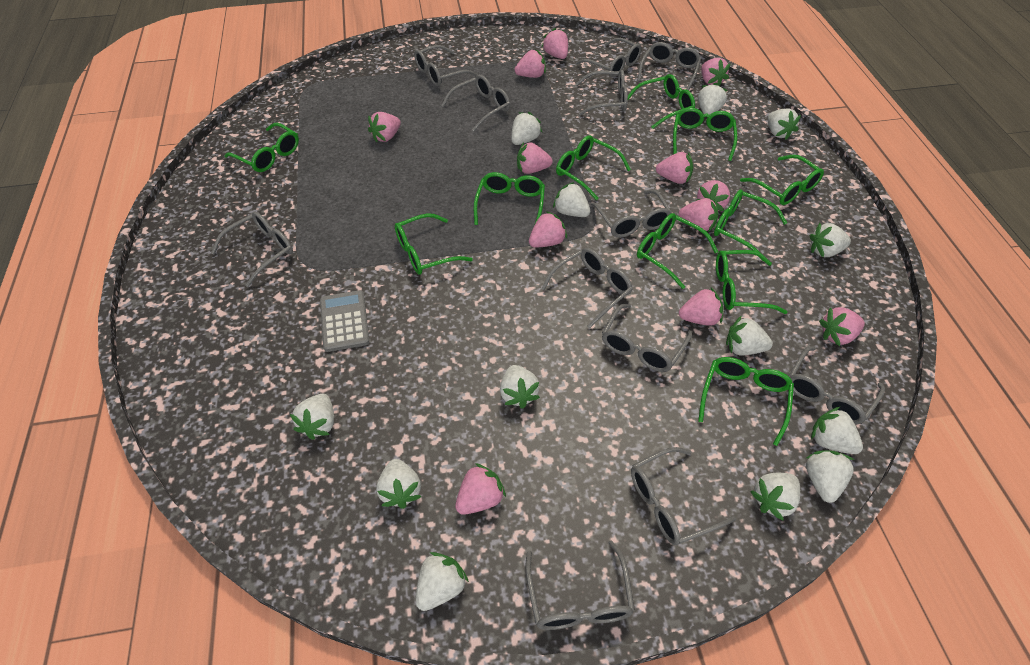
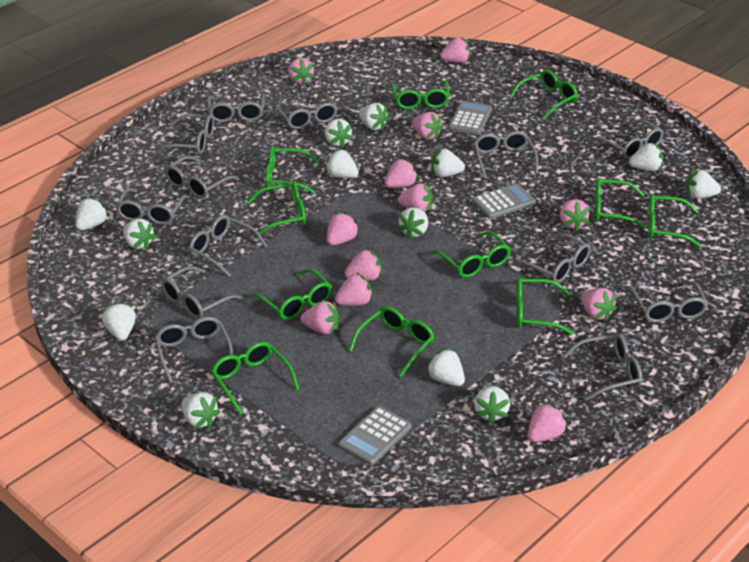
grey calculator: 1 -> 3
grey glasses: 12 -> 13

